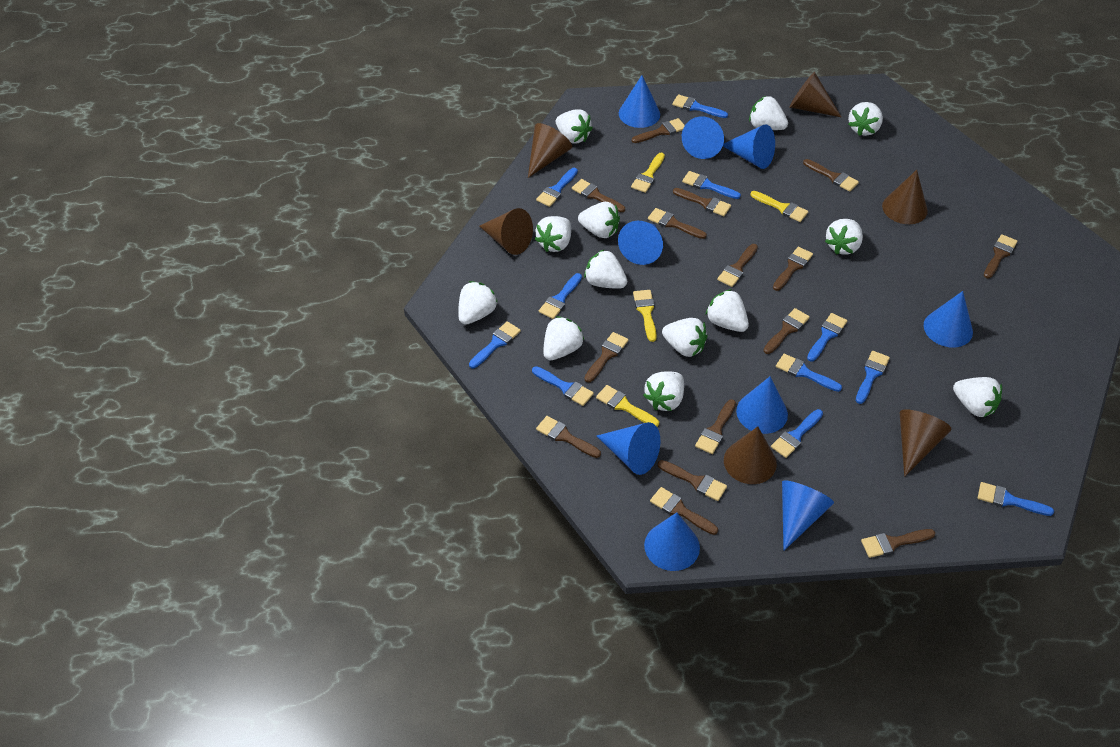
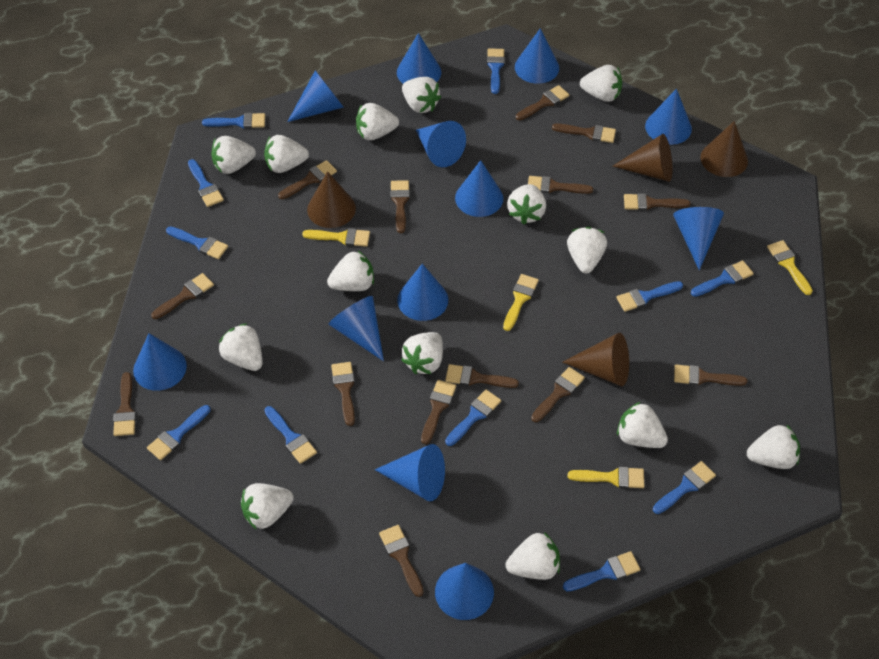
blue cone: 9 -> 12
brown brush: 15 -> 14
brown cone: 6 -> 4
white strawberry: 13 -> 14

